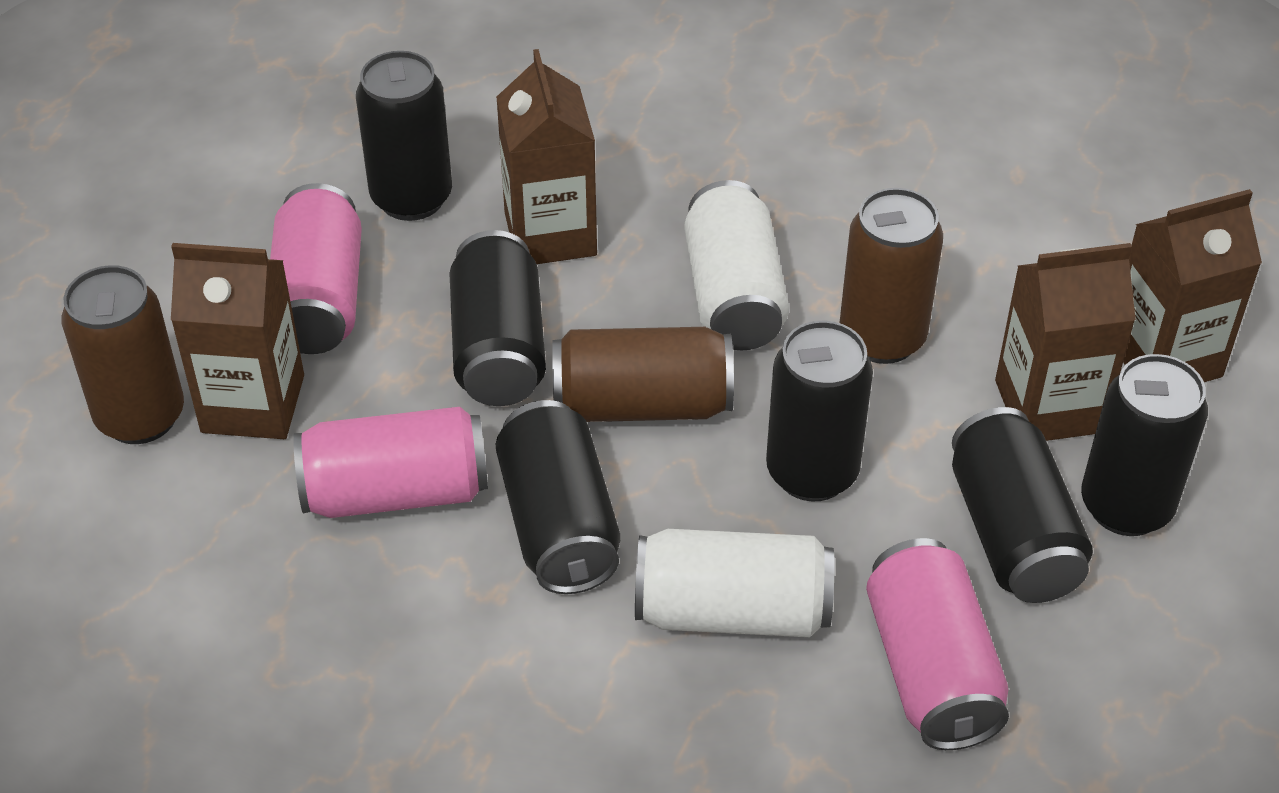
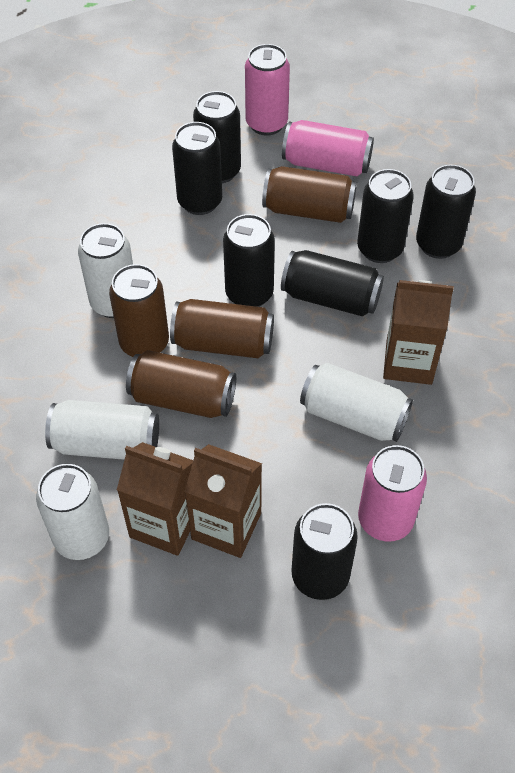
black can: 6 -> 7
brown can: 3 -> 4
brown carton: 4 -> 3
white can: 2 -> 4

